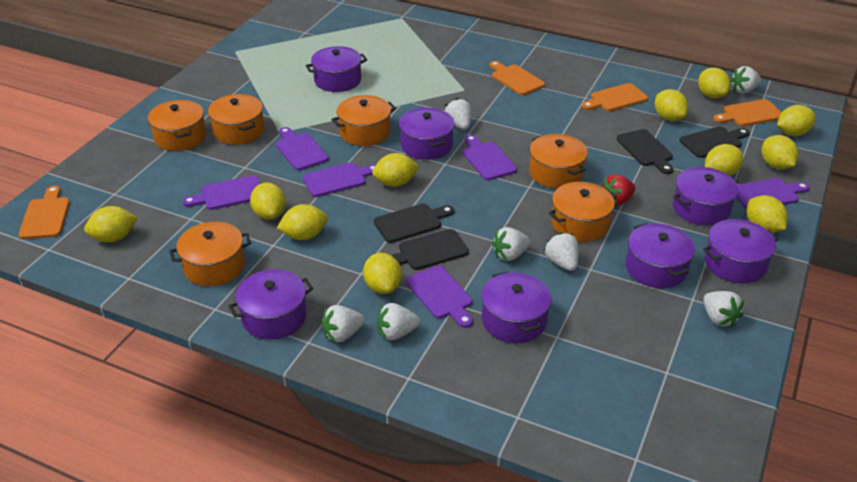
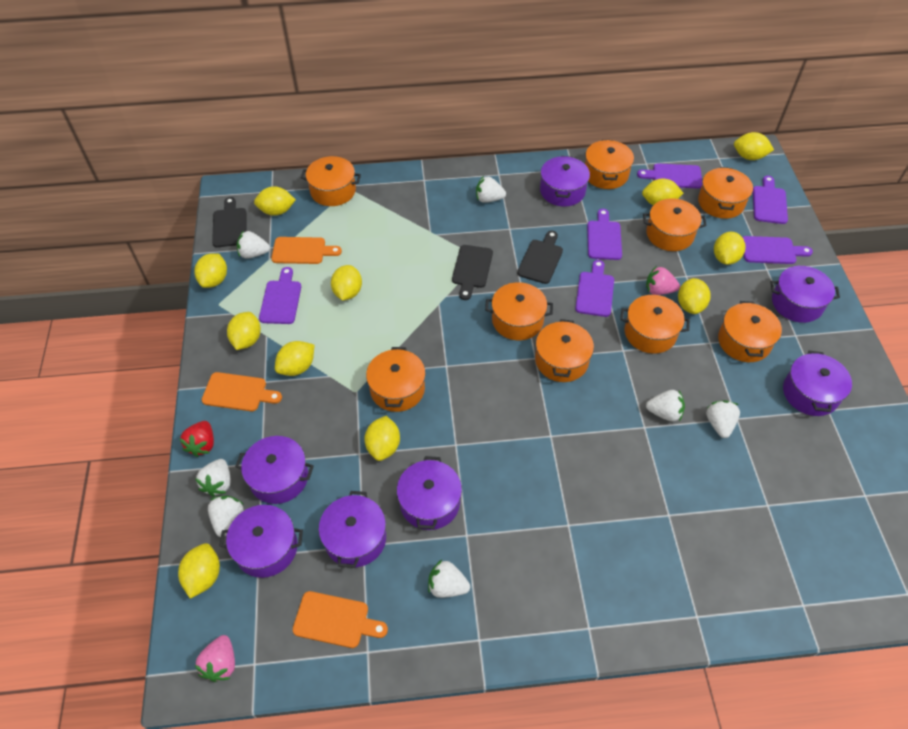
black cutting board: 4 -> 3
orange cutting board: 4 -> 3
orange pot: 6 -> 9
pink strawberry: 0 -> 2

